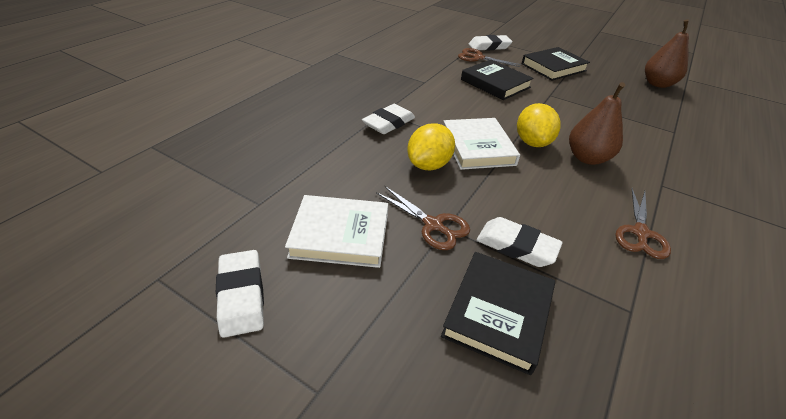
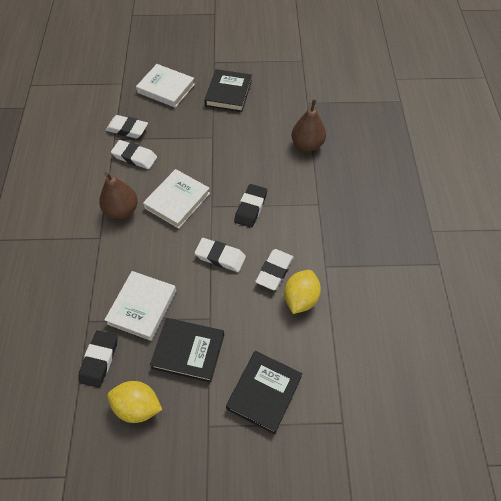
black eraser: 0 -> 2
brown scissors: 3 -> 0
white book: 2 -> 3

